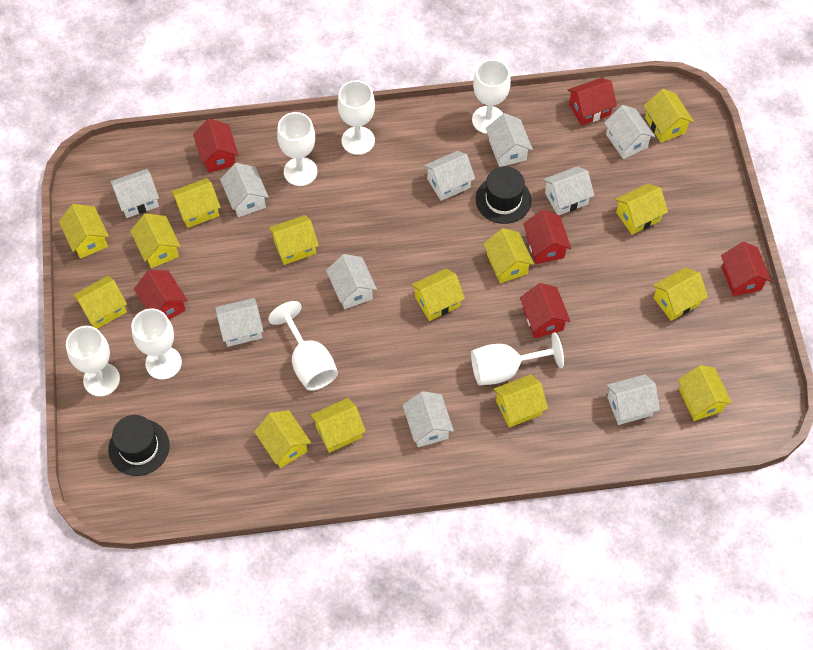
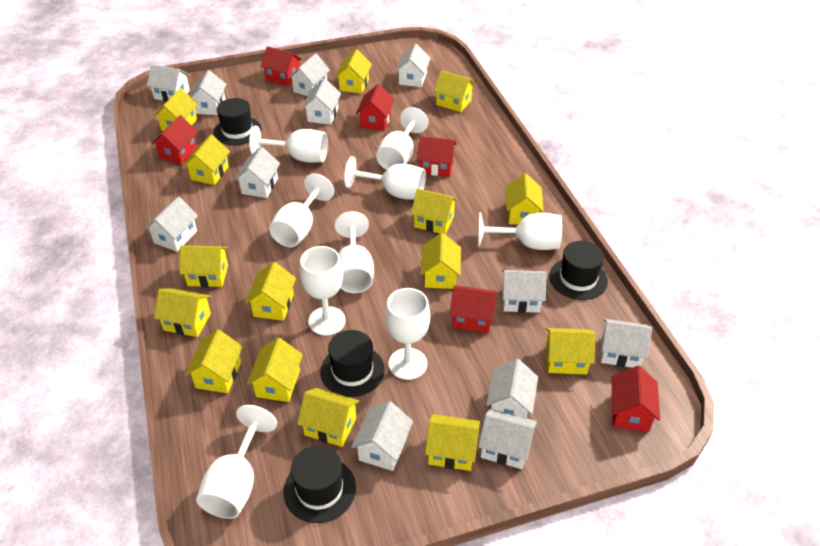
black hat: 2 -> 4
white goblet: 7 -> 9
white house: 10 -> 12
yellow house: 14 -> 15

